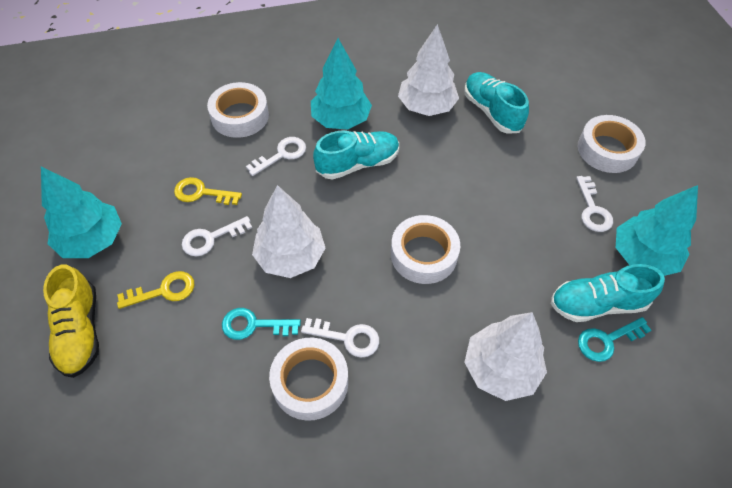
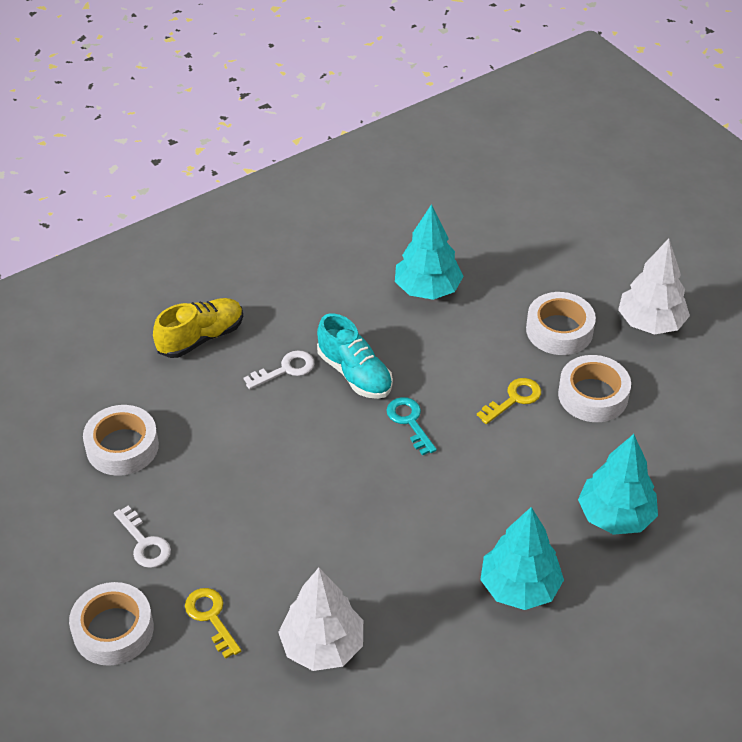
turquoise key: 2 -> 1
turquoise shoe: 3 -> 1
white key: 4 -> 2
white tree: 3 -> 2

